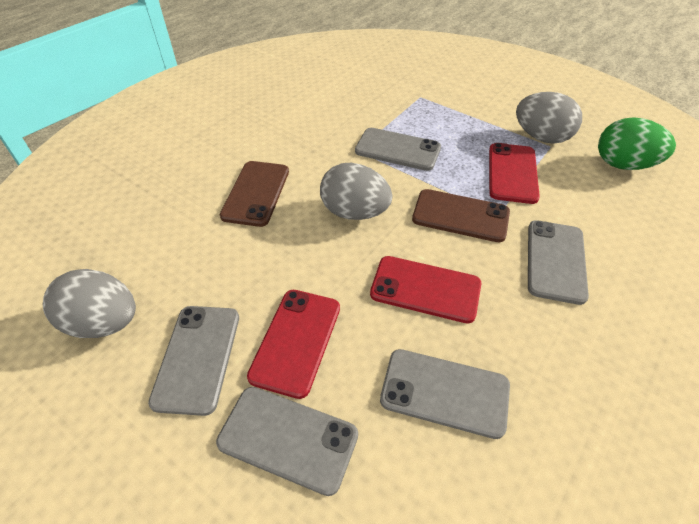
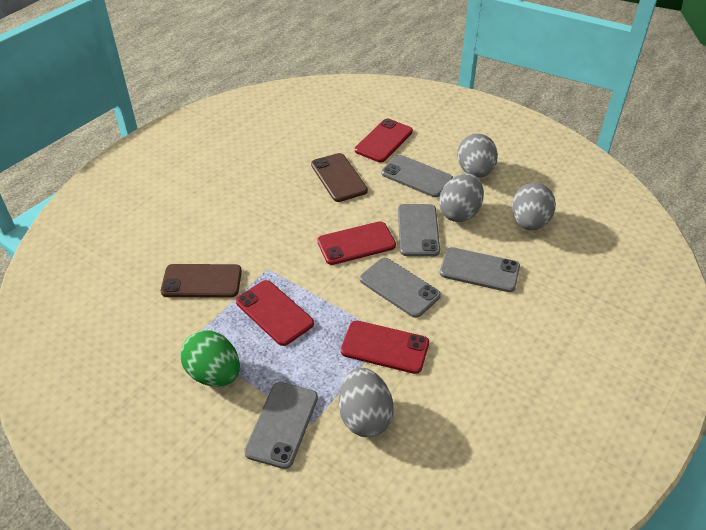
grey egg: 3 -> 4
red phone: 3 -> 4

